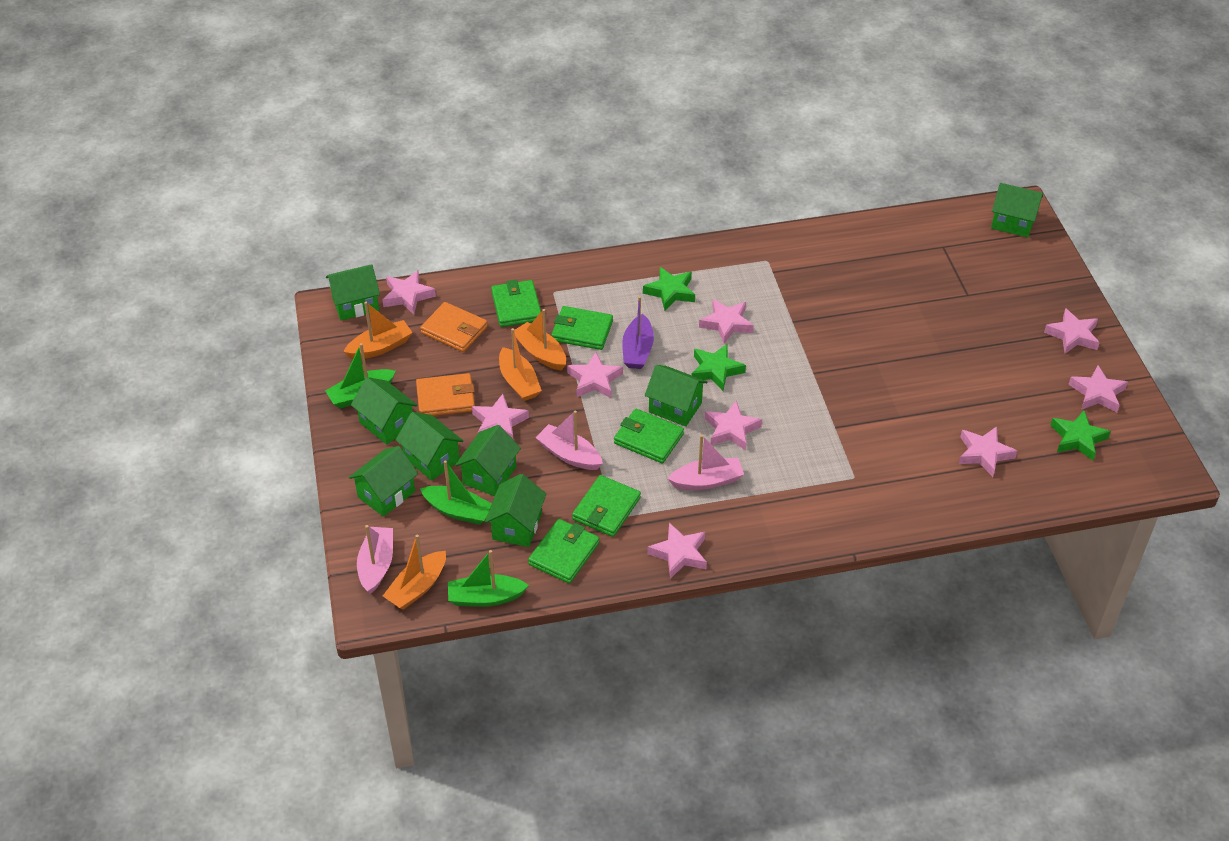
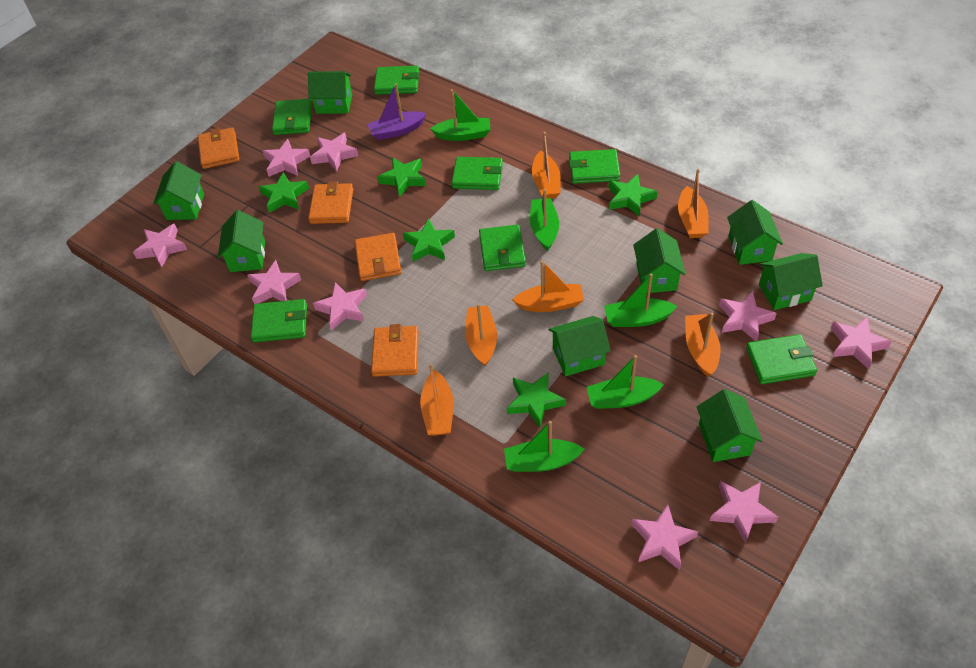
green boat: 3 -> 5
green star: 3 -> 5
green wallet: 5 -> 7
orange boat: 4 -> 6
orange wallet: 2 -> 4
pink boat: 3 -> 0

